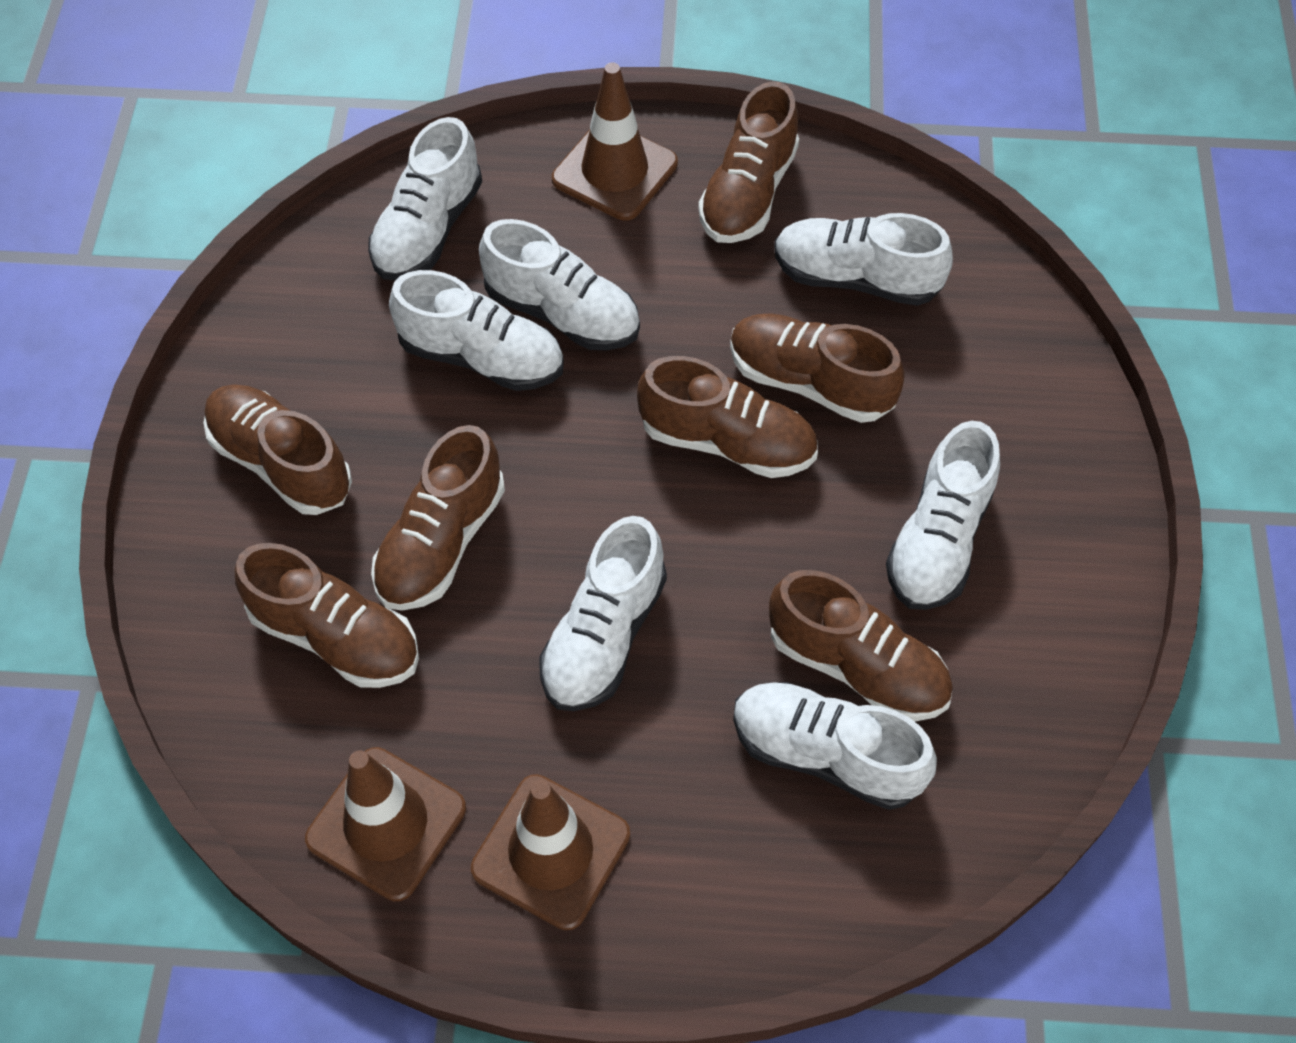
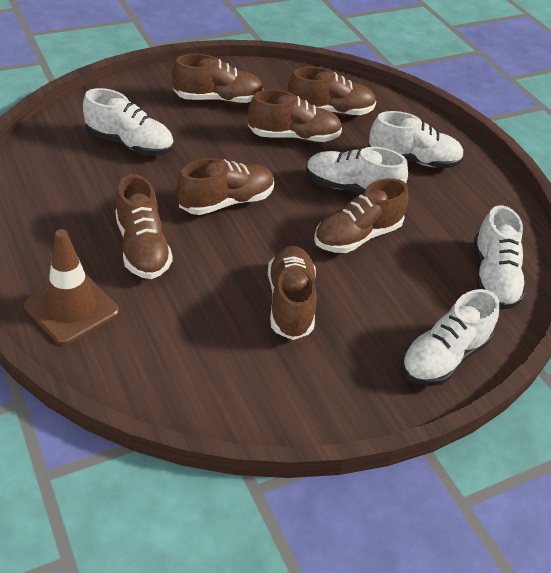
brown traffic cone: 3 -> 1
white shoe: 7 -> 5

